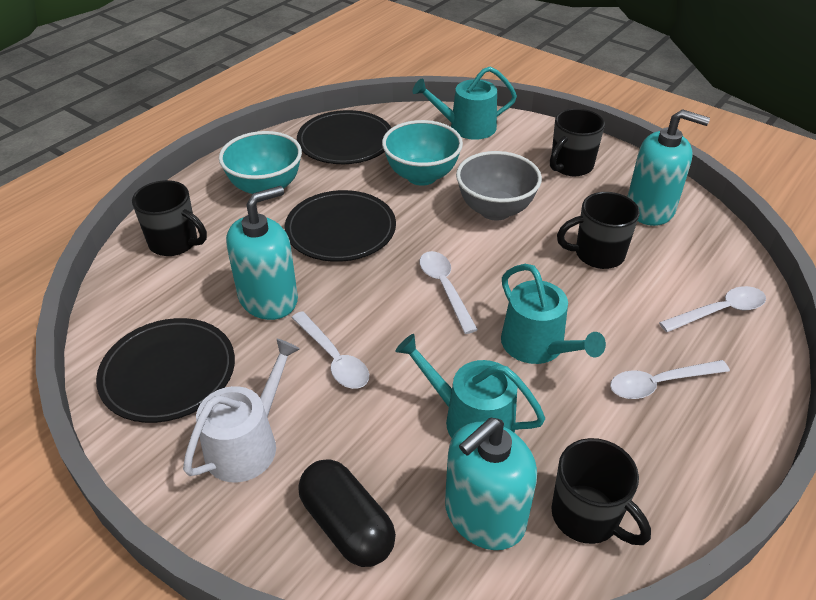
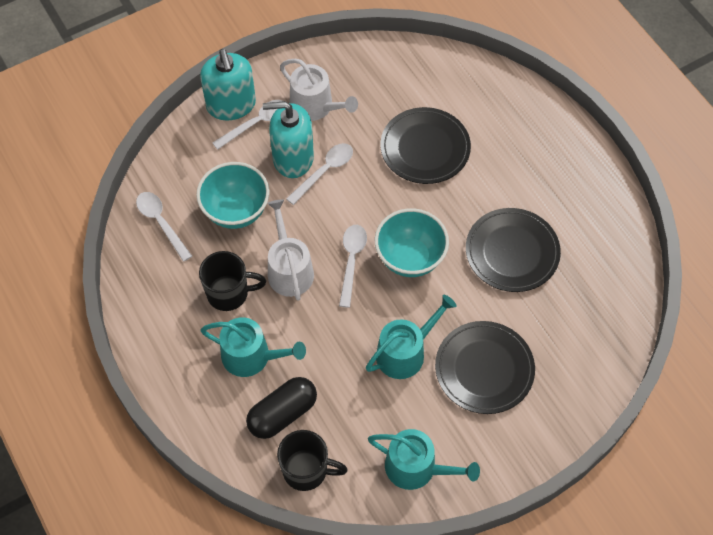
black mug: 4 -> 2
grey bowl: 1 -> 0
turquoise soap dispenser: 3 -> 2
white watering can: 1 -> 2

